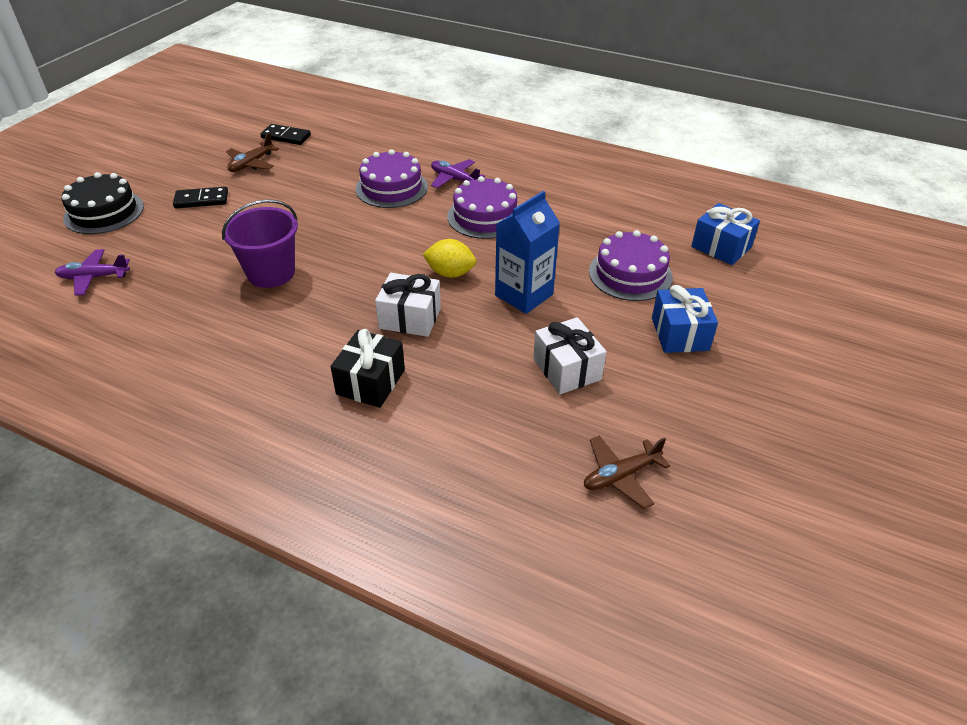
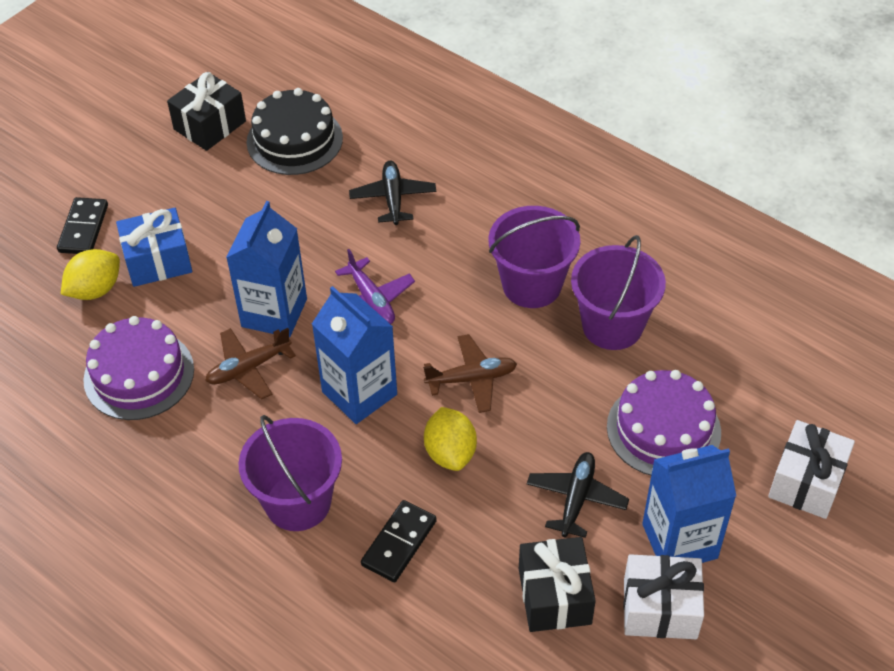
black gift: 1 -> 2
black plane: 0 -> 2
blue carton: 1 -> 3
blue gift: 2 -> 1
purple bucket: 1 -> 3
purple cake: 3 -> 2
purple plane: 2 -> 1
yellow lemon: 1 -> 2

